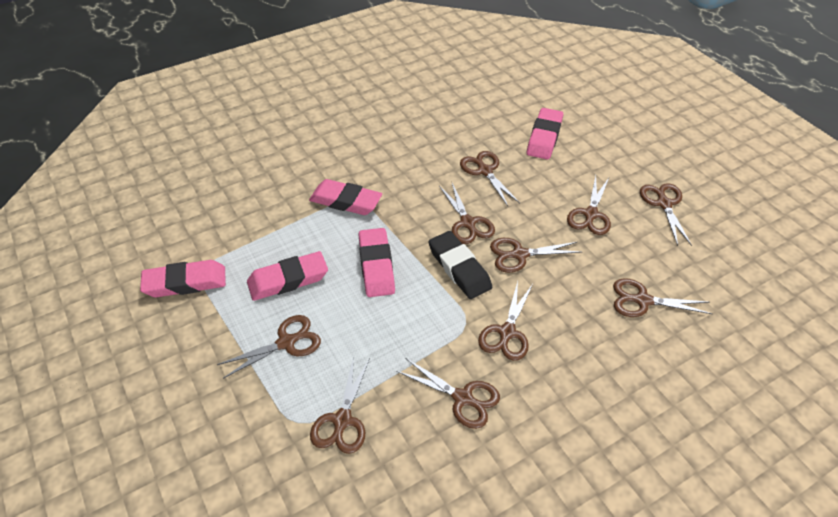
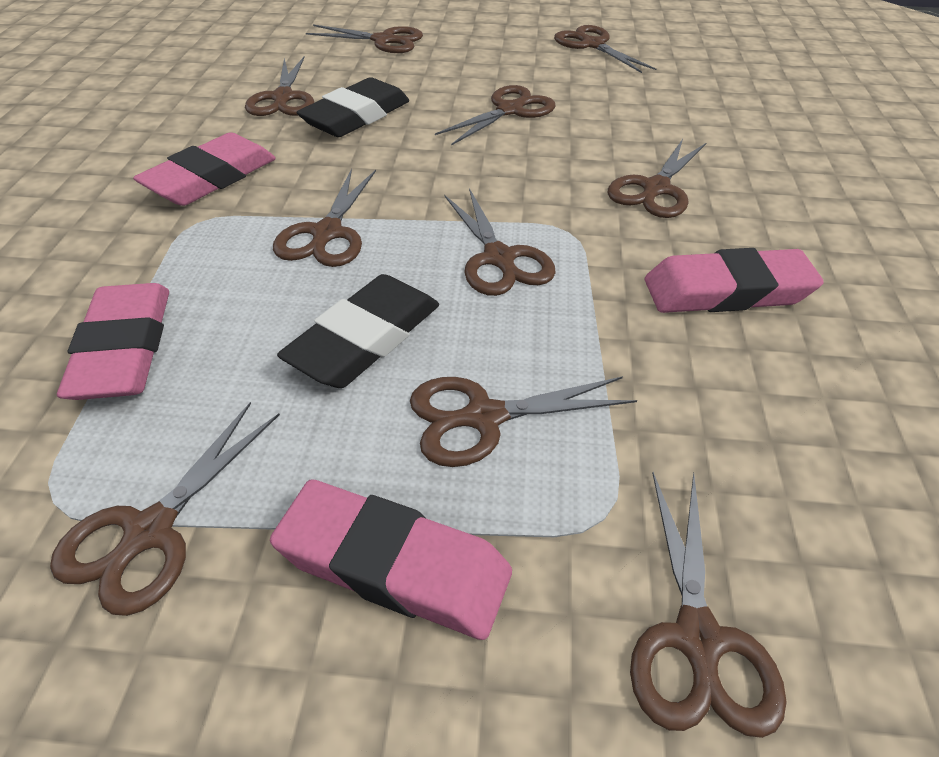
black eraser: 1 -> 2
pink eraser: 5 -> 4

